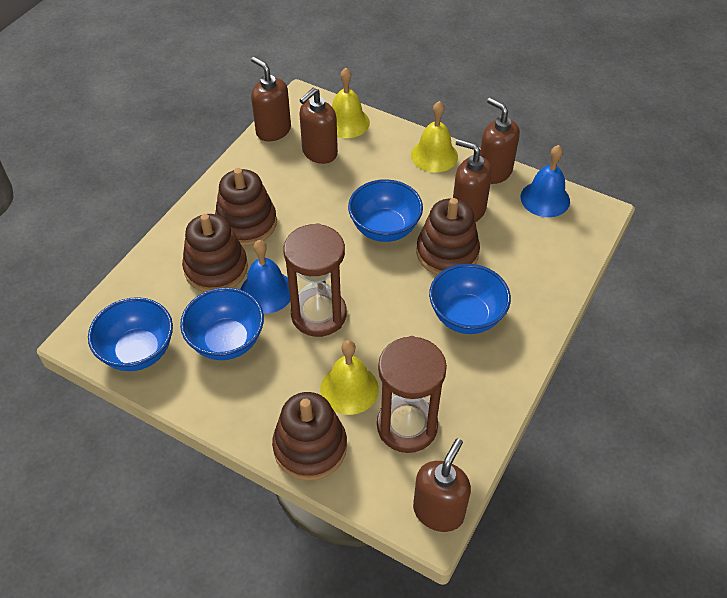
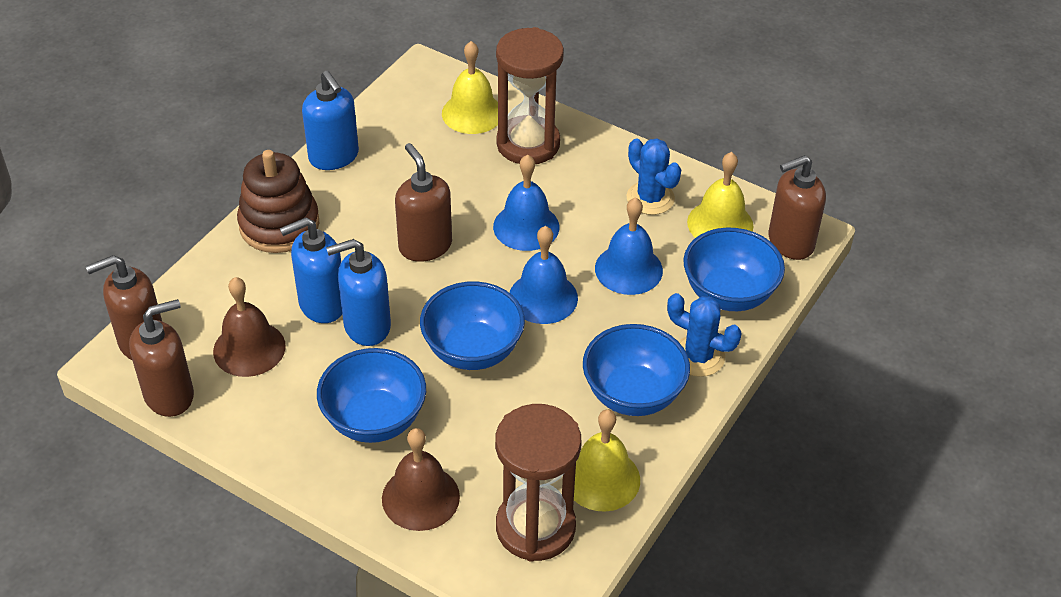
blue bell: 2 -> 3
blue cactus: 0 -> 2
blue soap dispenser: 0 -> 3
brown bell: 0 -> 2
brown soap dispenser: 5 -> 4
brown stacking toy: 4 -> 1

